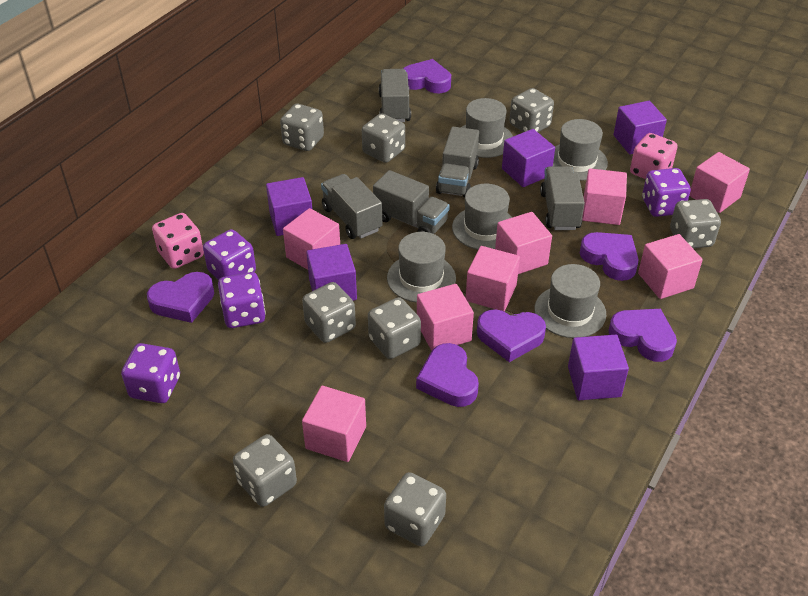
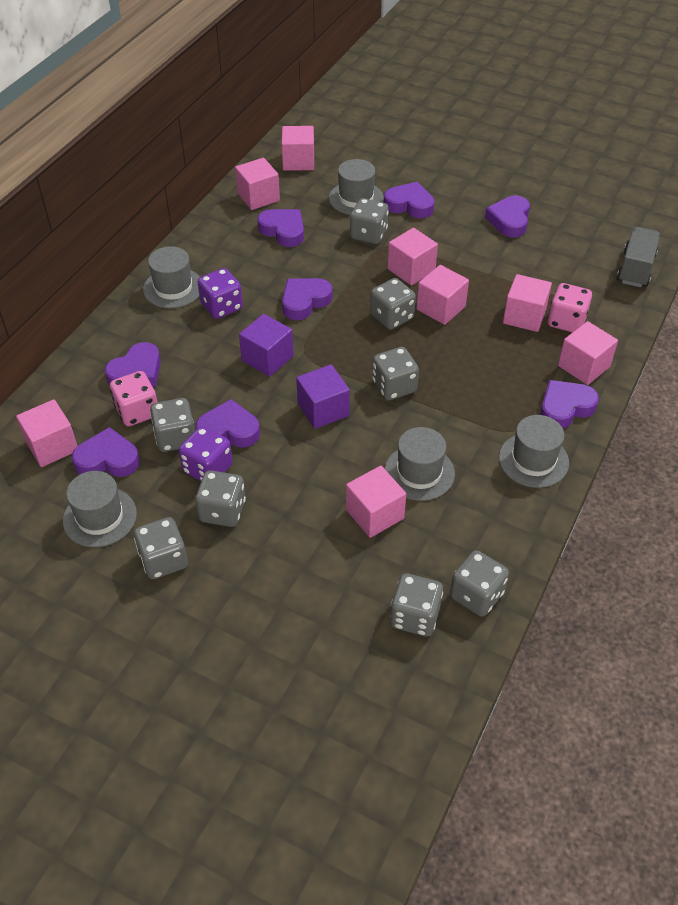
grey truck: 5 -> 1
purple cube: 5 -> 2
purple dice: 4 -> 2
purple heart: 6 -> 8

